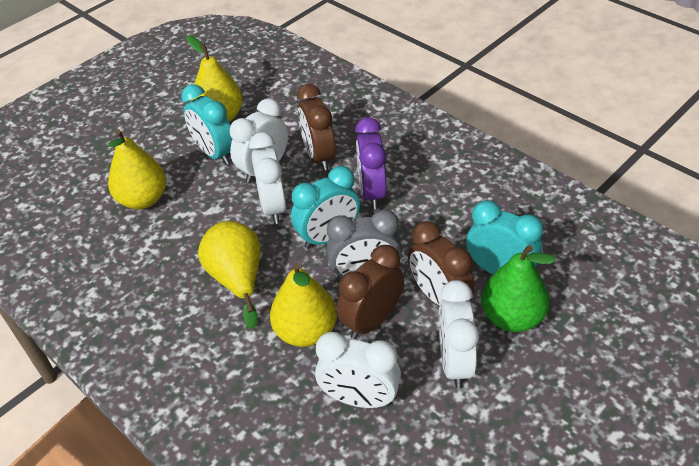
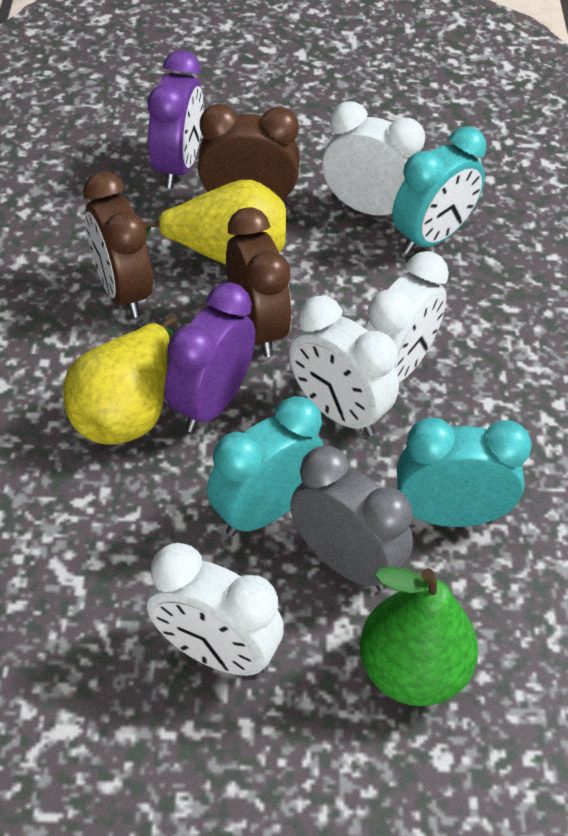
purple clock: 1 -> 2
yellow pear: 4 -> 2

